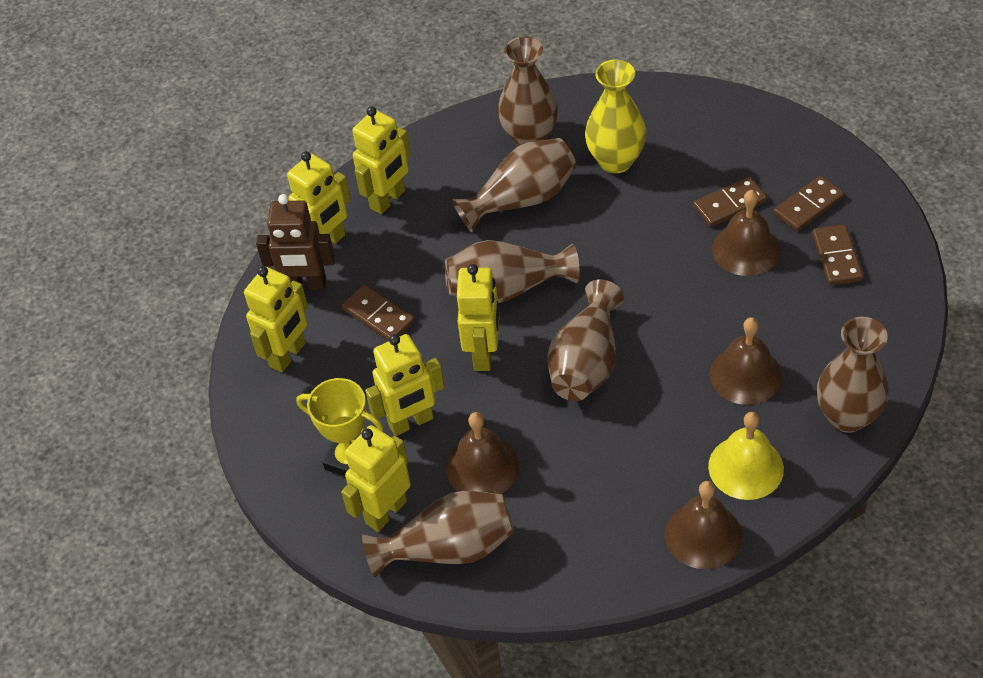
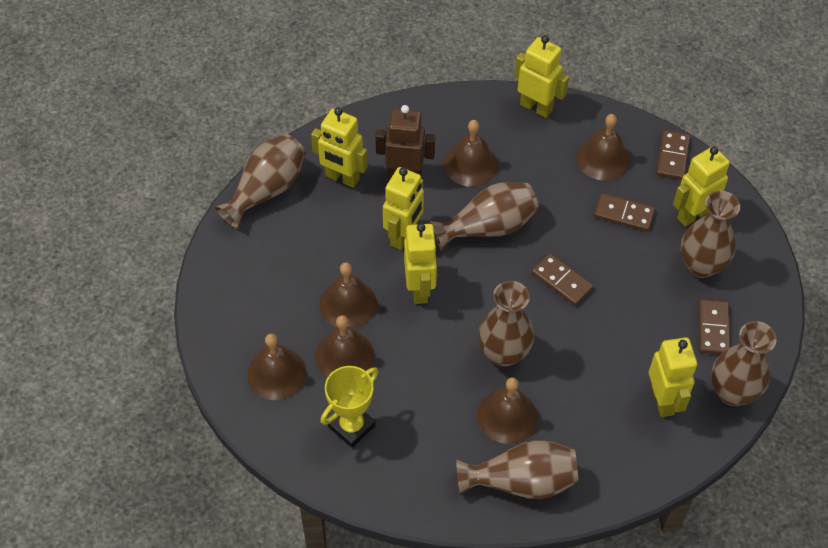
brown bell: 4 -> 6
yellow bell: 1 -> 0
yellow vase: 1 -> 0

